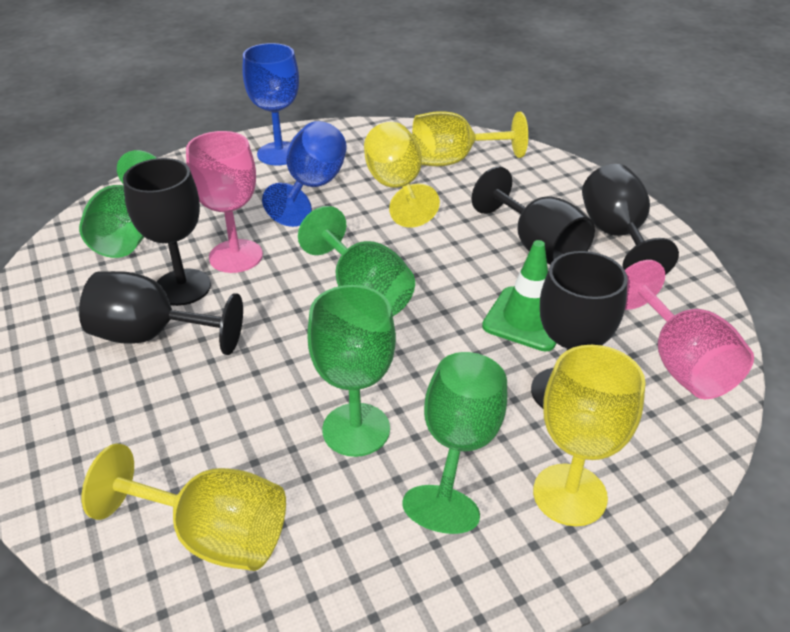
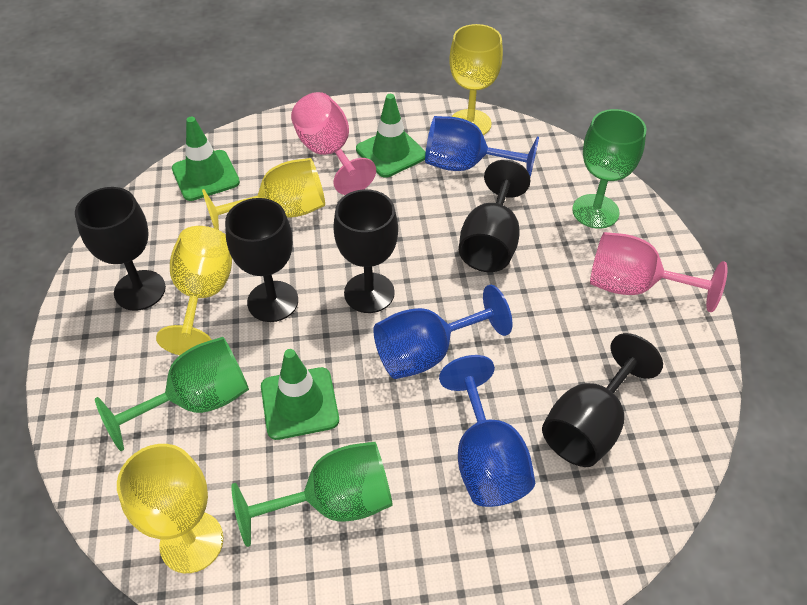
blue goblet: 2 -> 3
green goblet: 4 -> 3
green traffic cone: 1 -> 3

